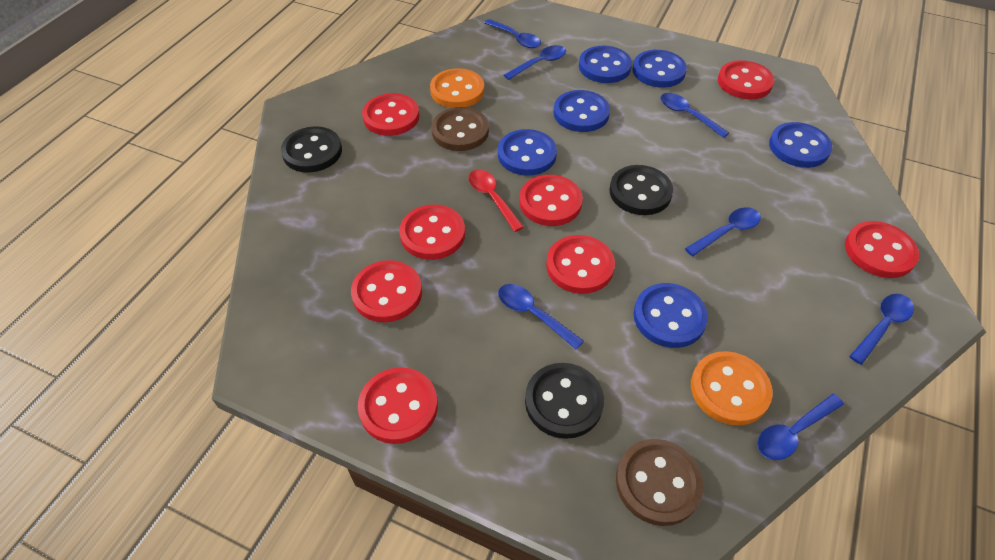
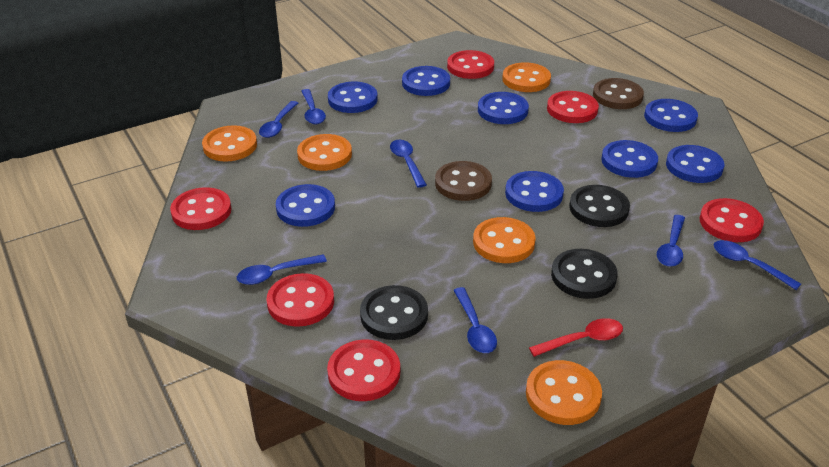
blue button: 6 -> 8
orange button: 2 -> 5
red button: 8 -> 6

